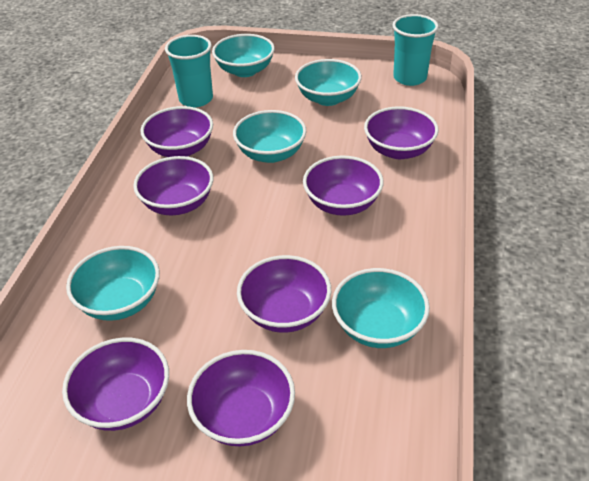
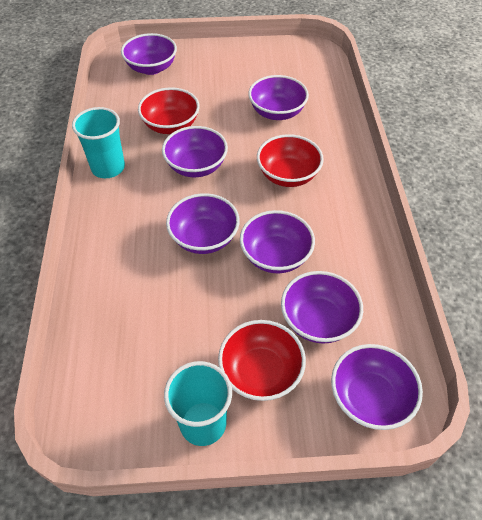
red bowl: 0 -> 3
turquoise bowl: 5 -> 0

